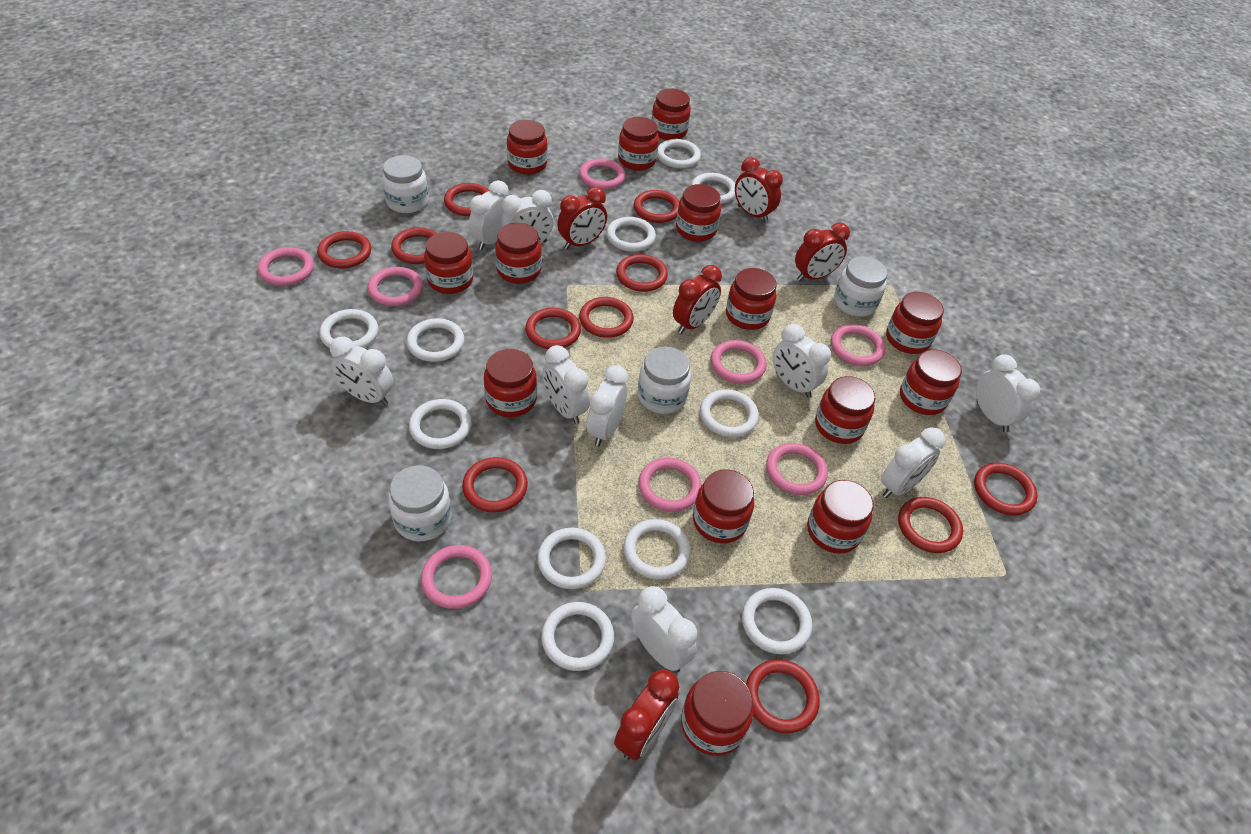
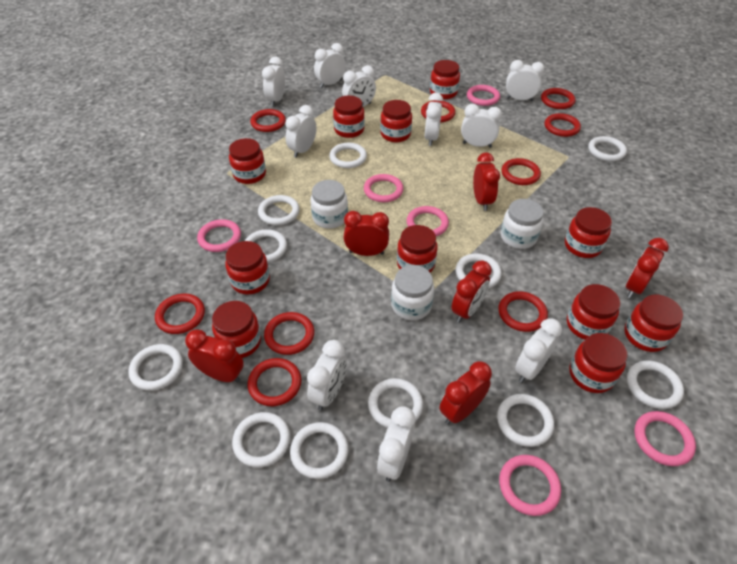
pink ring: 8 -> 6
red clock: 5 -> 6
red jar: 14 -> 11
red ring: 11 -> 9
white clock: 9 -> 10
white jar: 4 -> 3

